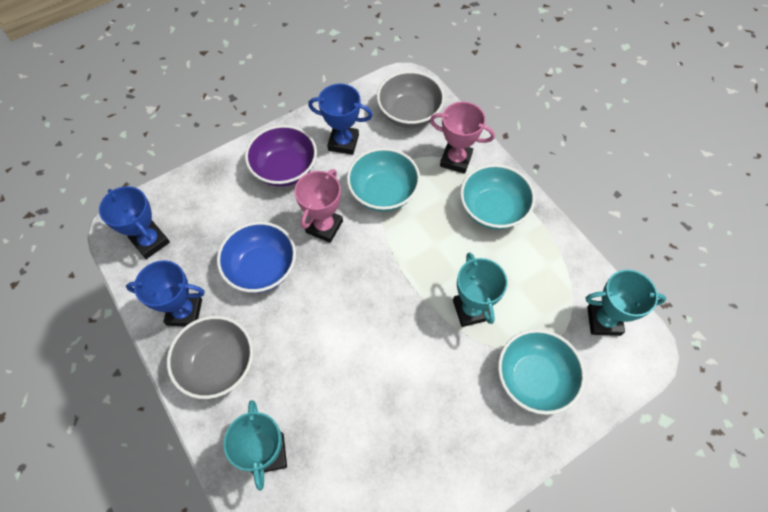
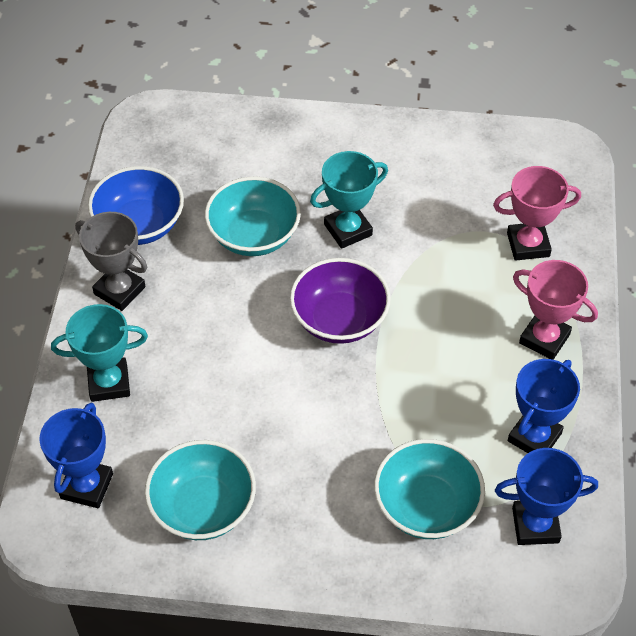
grey bowl: 2 -> 0
grey trophy: 0 -> 1
turquoise trophy: 3 -> 2

